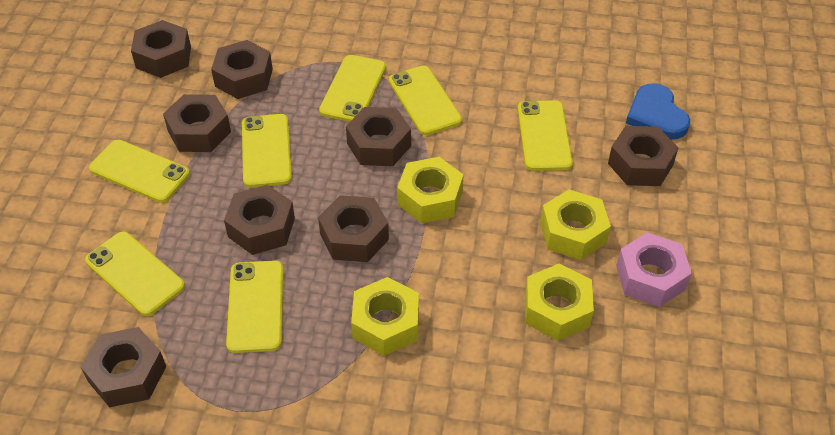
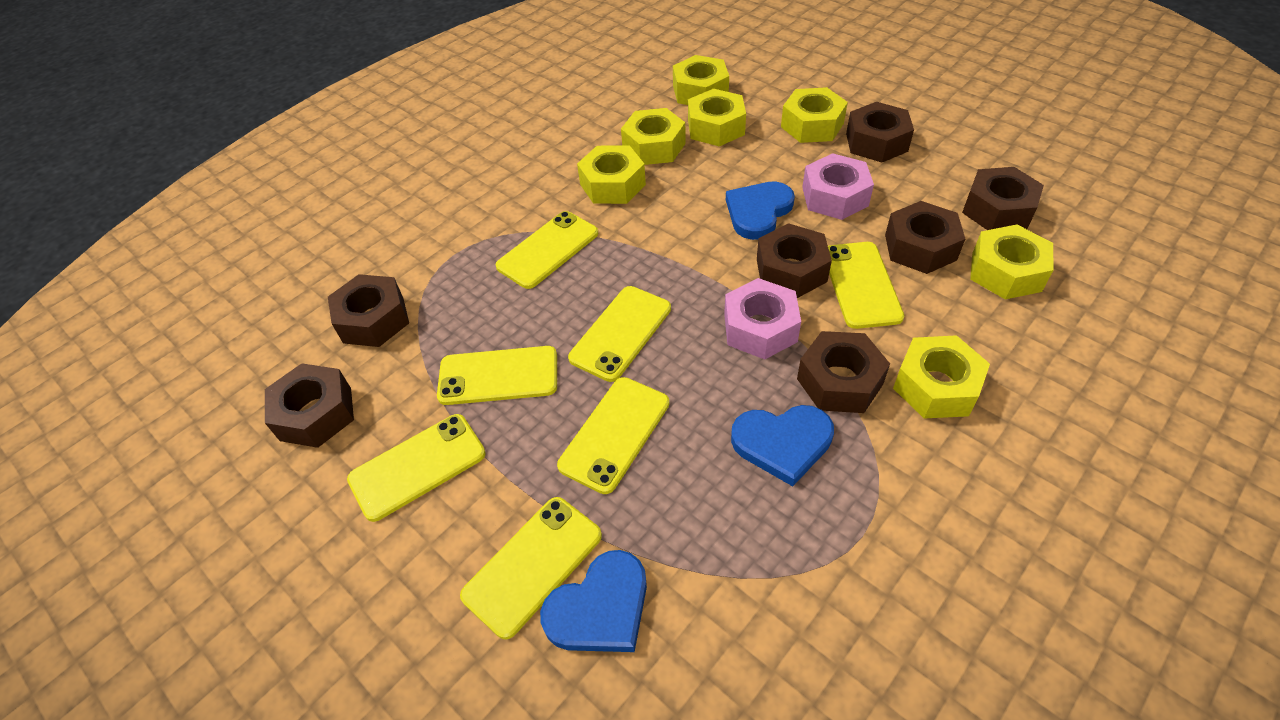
blue heart: 1 -> 3
brown nut: 8 -> 7
pink nut: 1 -> 2
yellow nut: 4 -> 7

